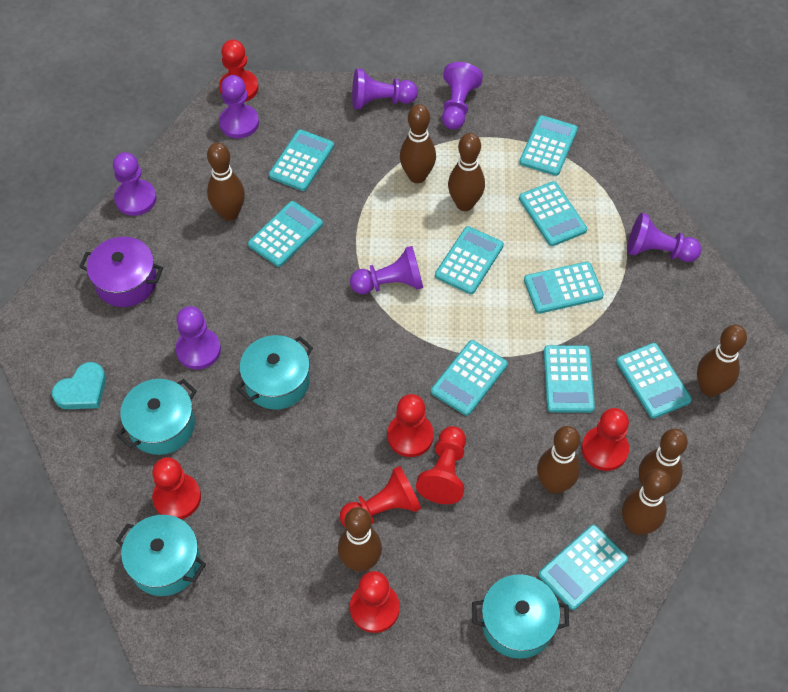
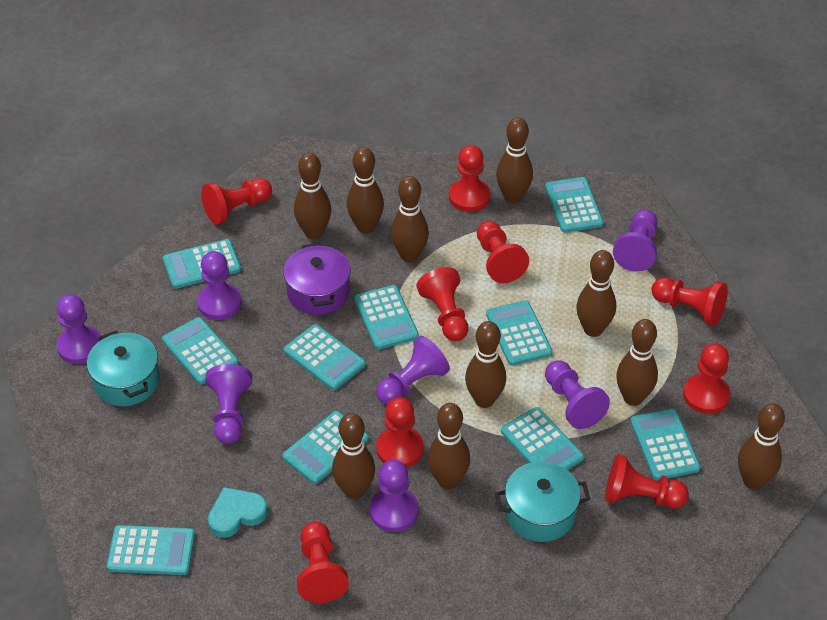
brown bowling pin: 8 -> 10
red pawn: 7 -> 9
turquoise pot: 4 -> 2

